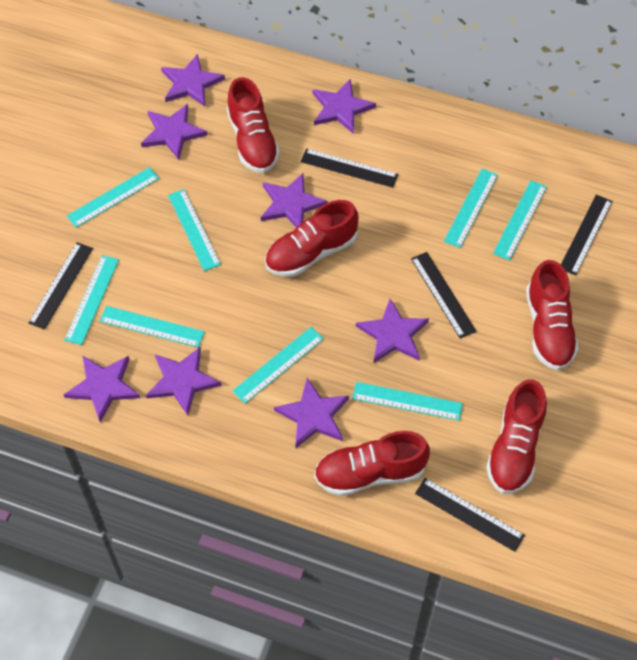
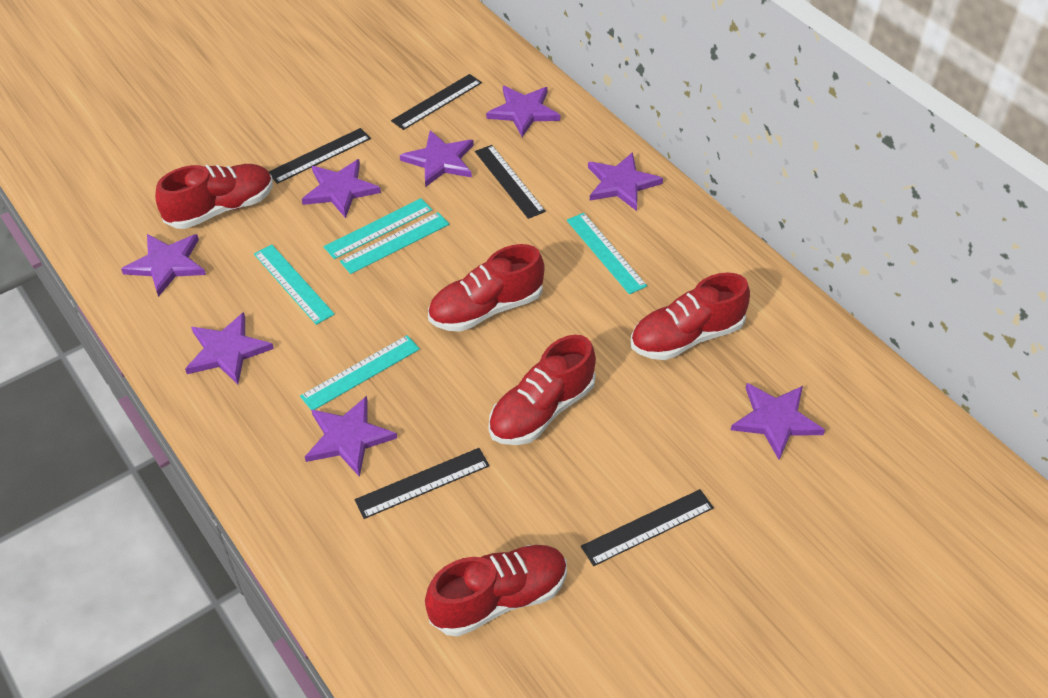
turquoise ruler: 8 -> 5

